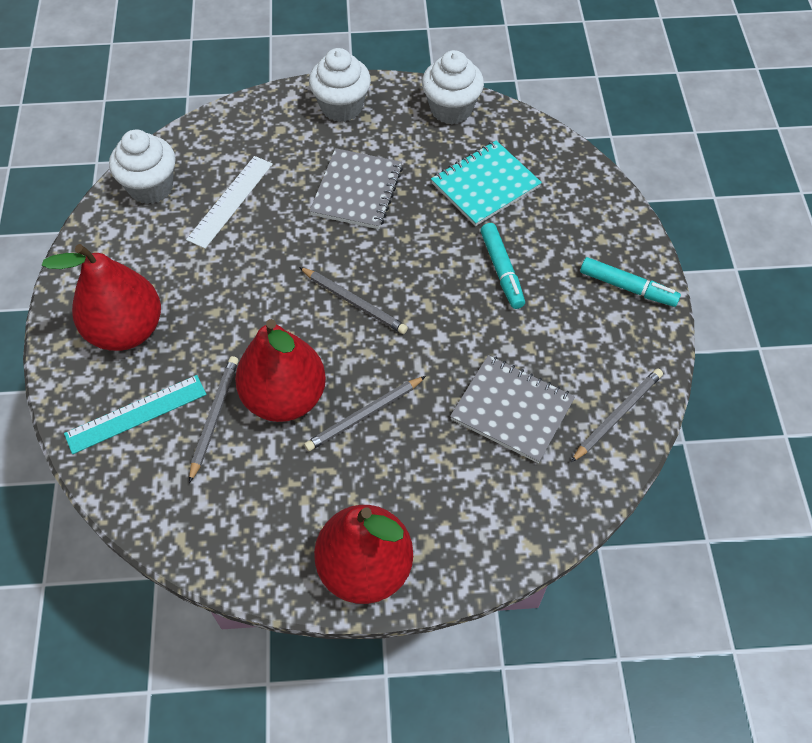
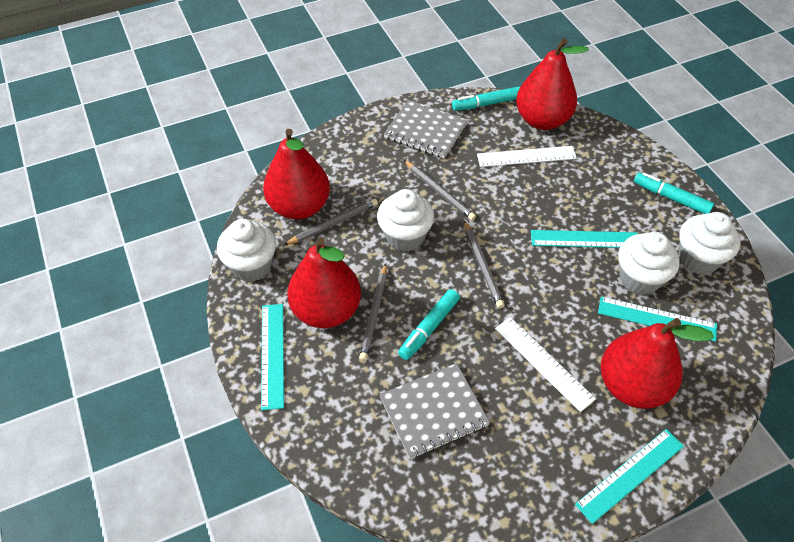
red pear: 3 -> 4
turquoise marker: 2 -> 3
turquoise notebook: 1 -> 0
turquoise ruler: 1 -> 4
white cupcake: 3 -> 4
white ruler: 1 -> 2

